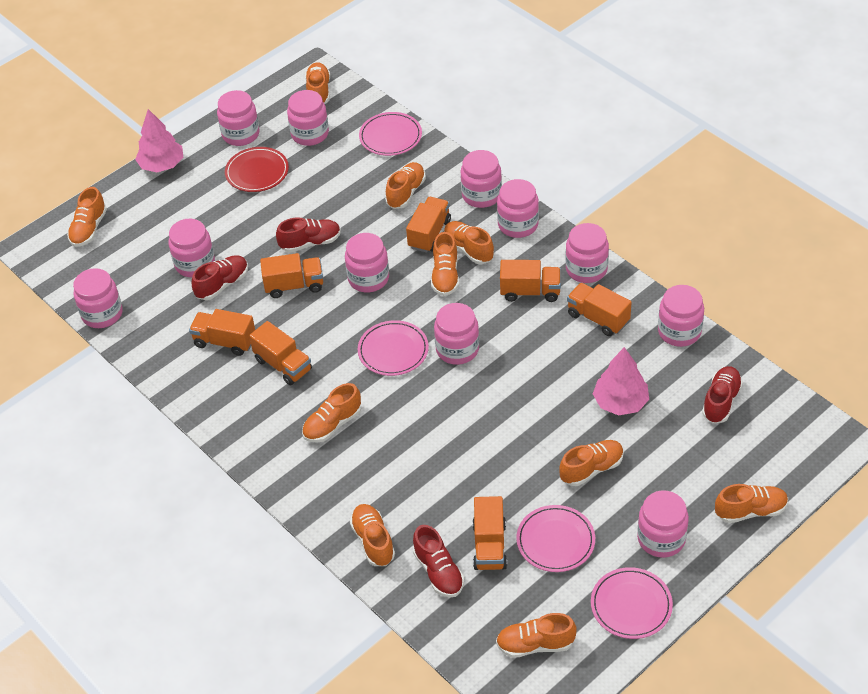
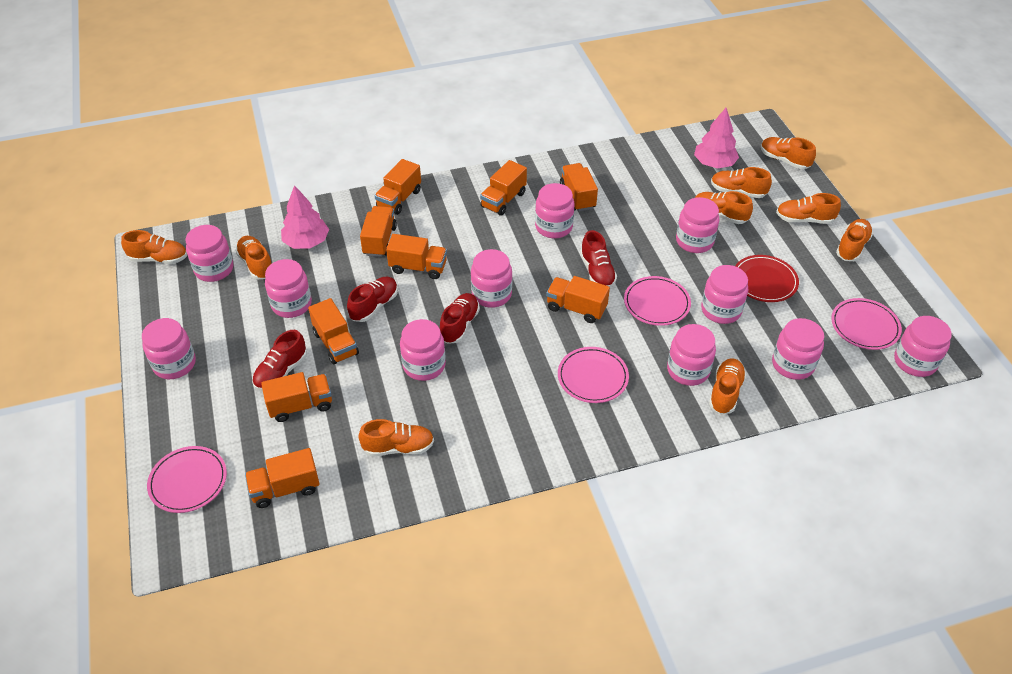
orange shoe: 10 -> 9
orange truck: 7 -> 9

